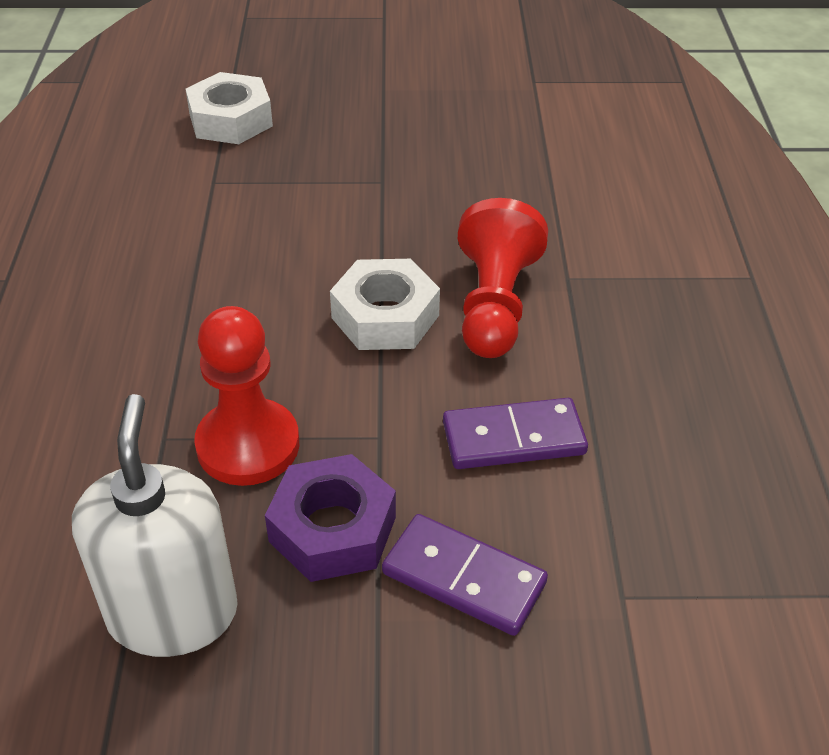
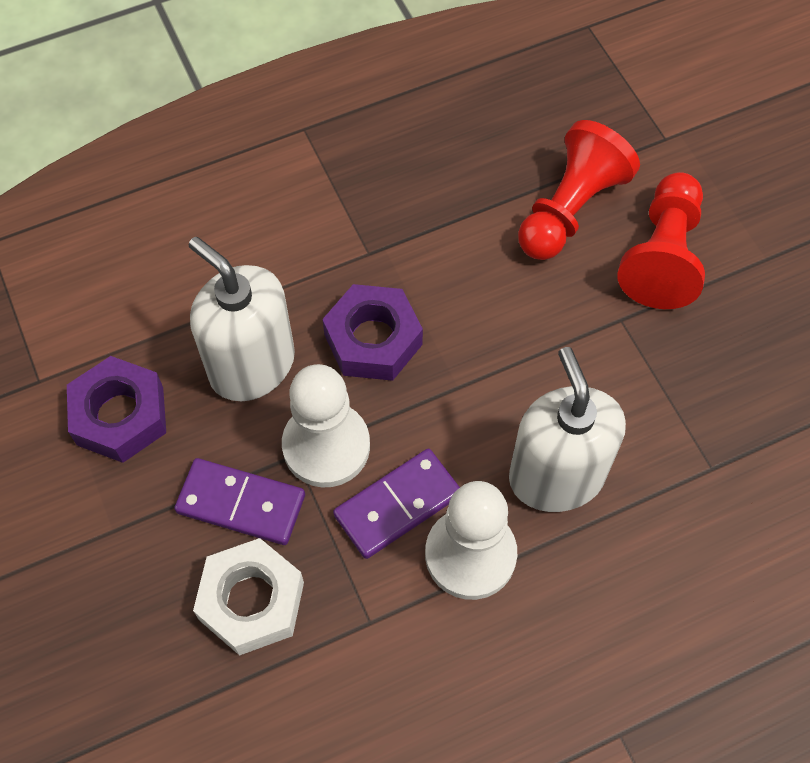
purple nut: 1 -> 2
white nut: 2 -> 1
white pawn: 0 -> 2
white soap dispenser: 1 -> 2

